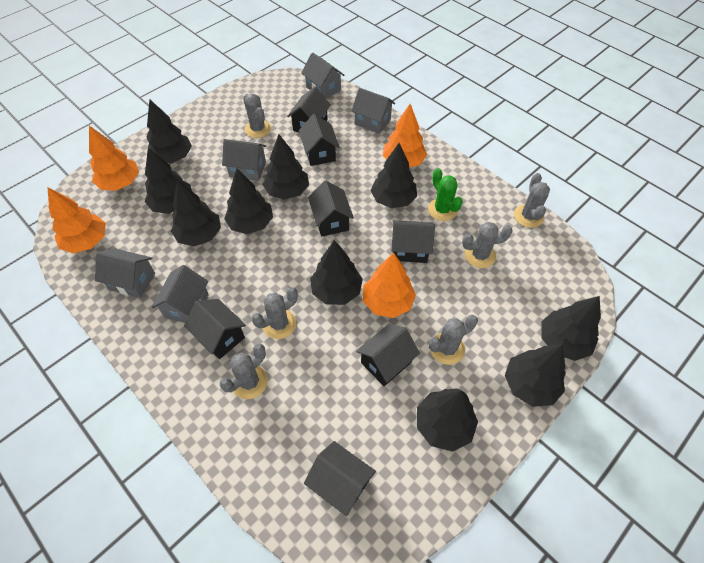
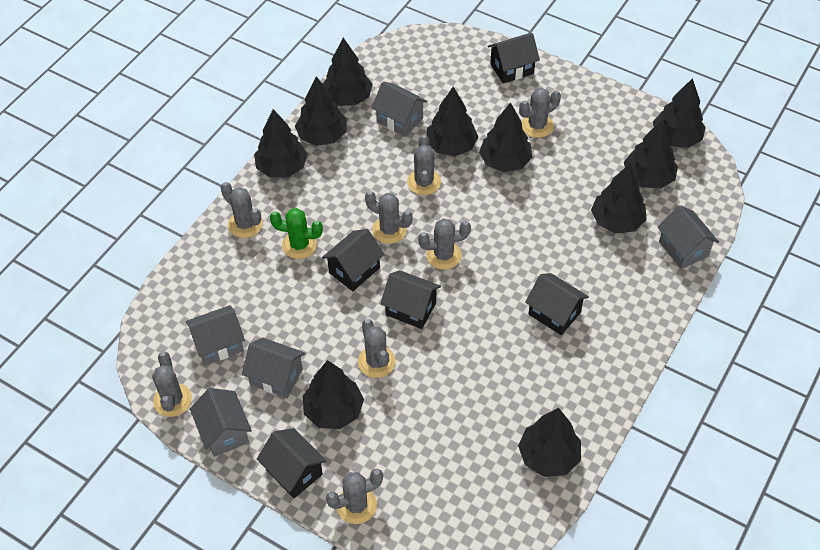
black house: 7 -> 5
grey cactus: 6 -> 8
orange tree: 4 -> 0

